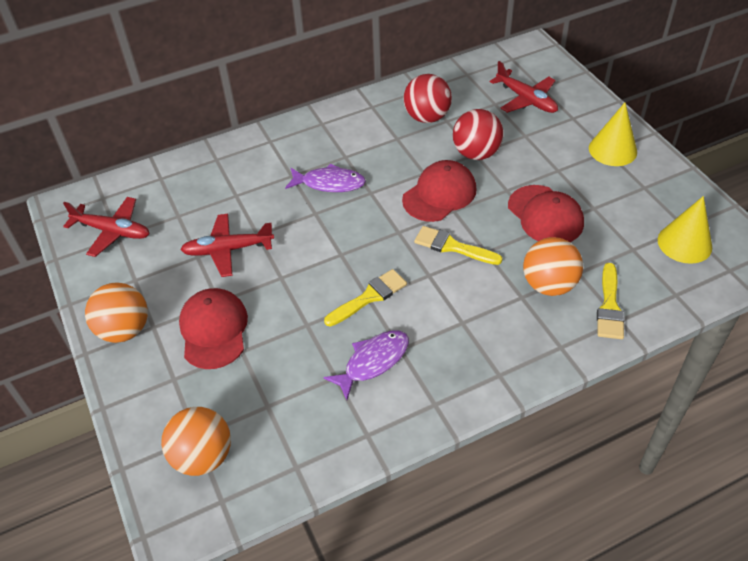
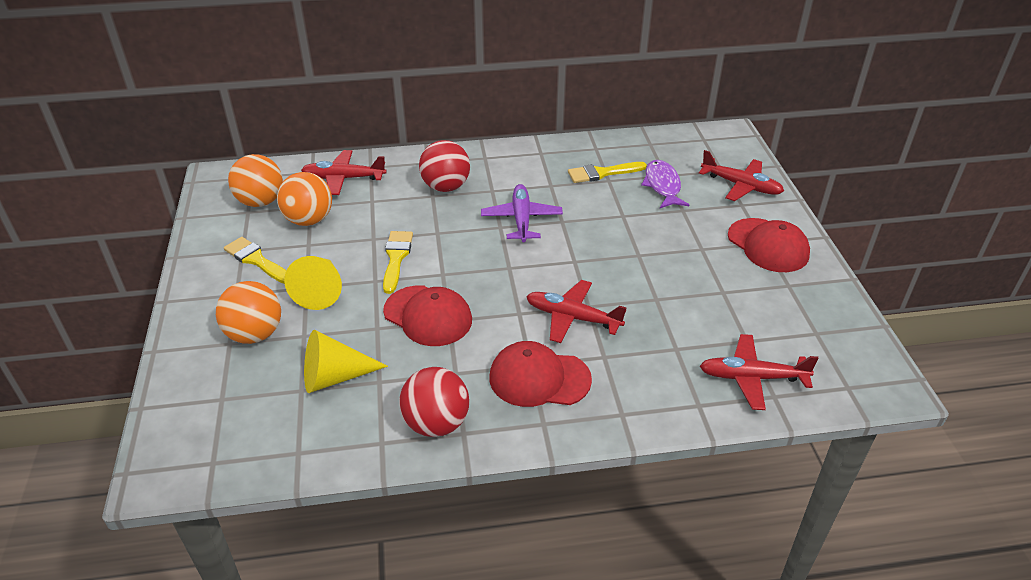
purple fish: 2 -> 1
purple plane: 0 -> 1
red plane: 3 -> 4

